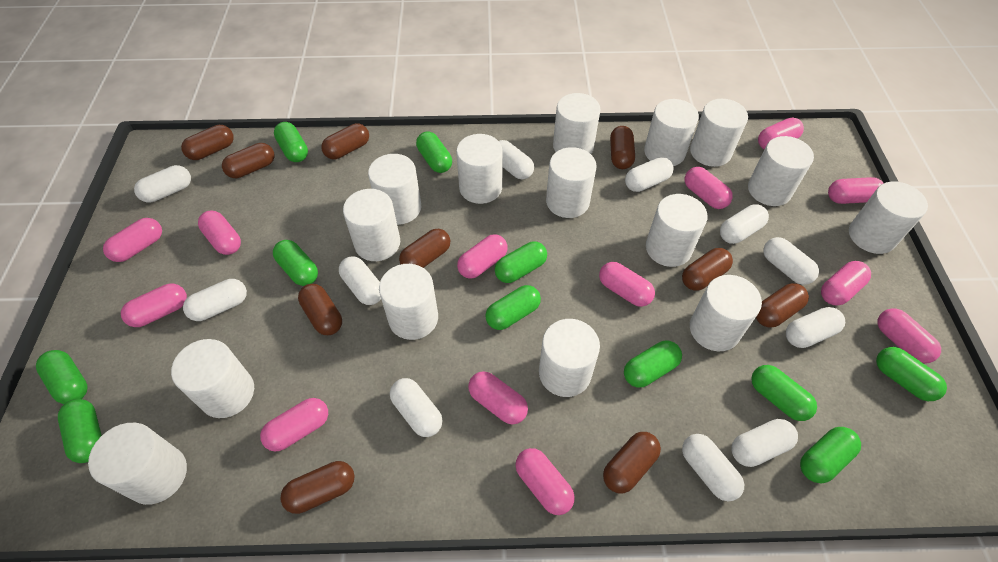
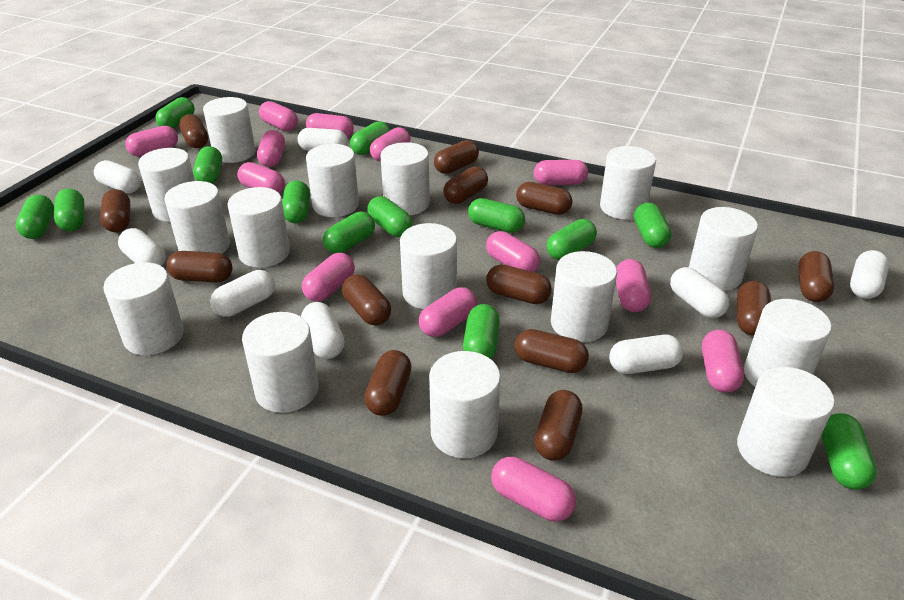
brown capsule: 10 -> 13
green capsule: 11 -> 13
white capsule: 11 -> 8

